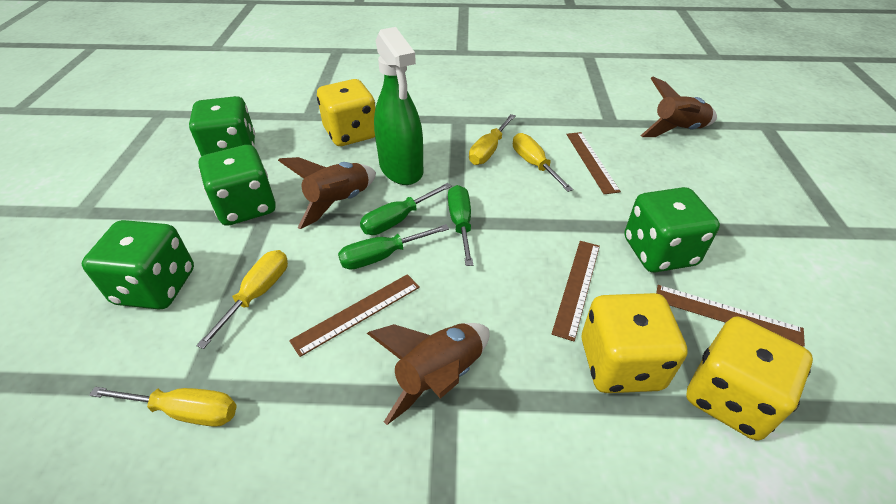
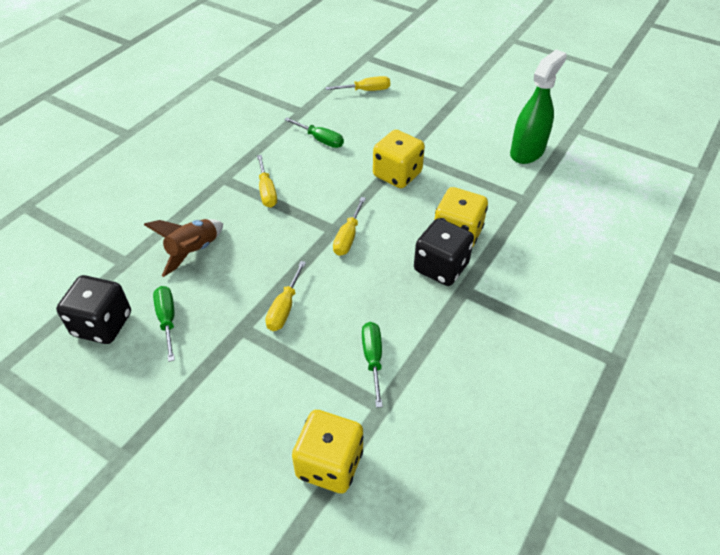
black dice: 0 -> 2
brown rocket: 3 -> 1
brown ruler: 4 -> 0
green dice: 4 -> 0

